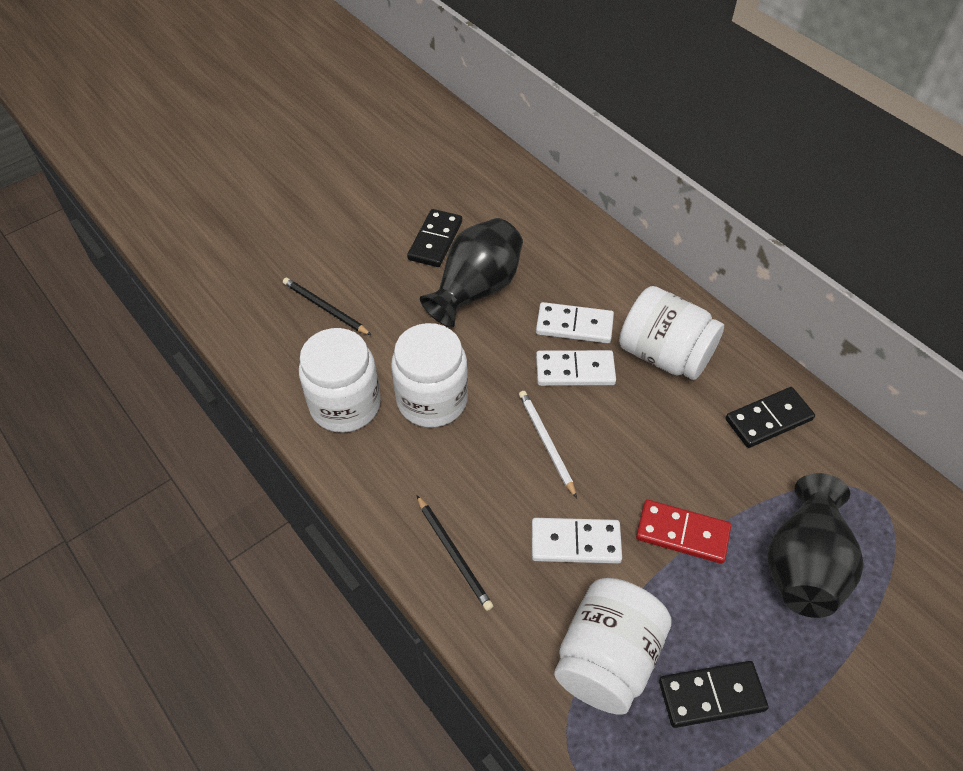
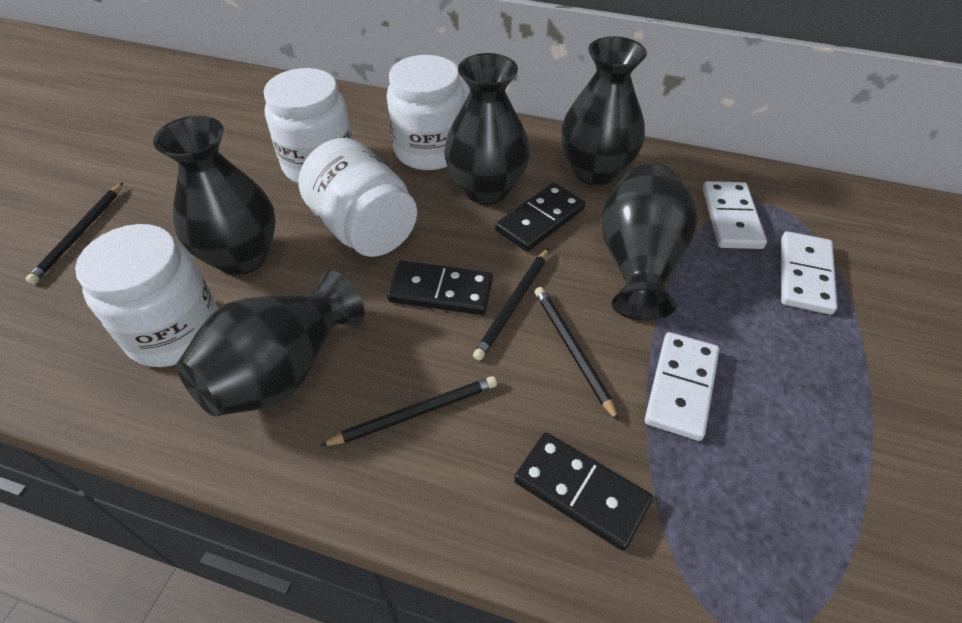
black pencil: 2 -> 4
black vase: 2 -> 5
red domino: 1 -> 0
white pencil: 1 -> 0

